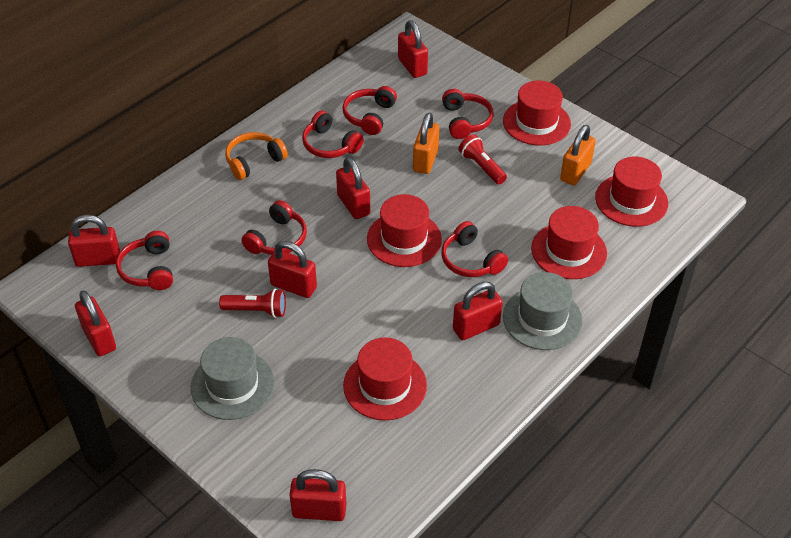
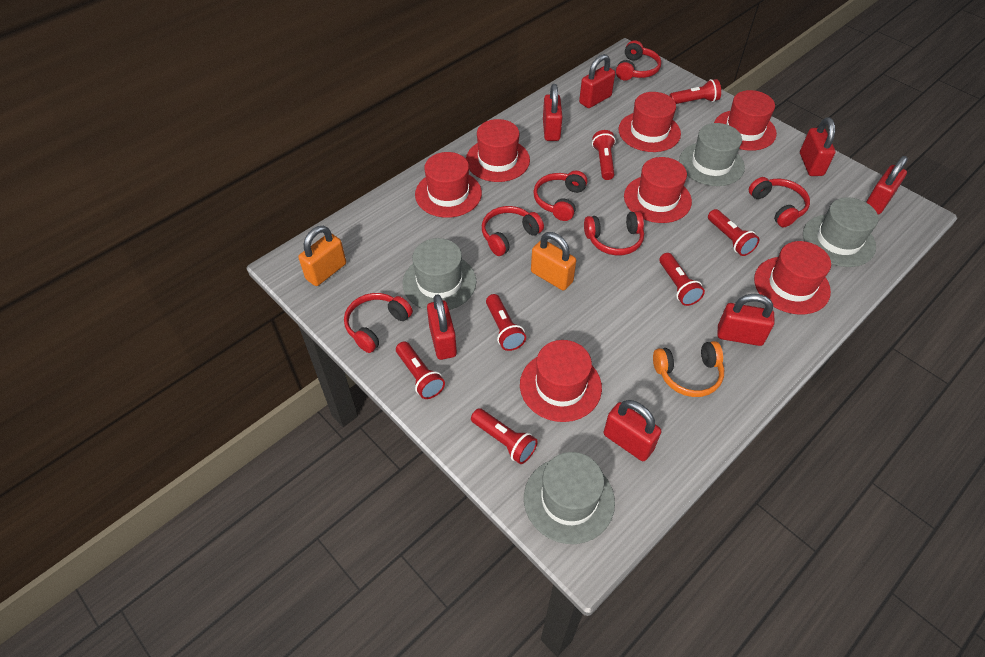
grey hat: 2 -> 4
red flashlight: 2 -> 7
red hat: 5 -> 7

